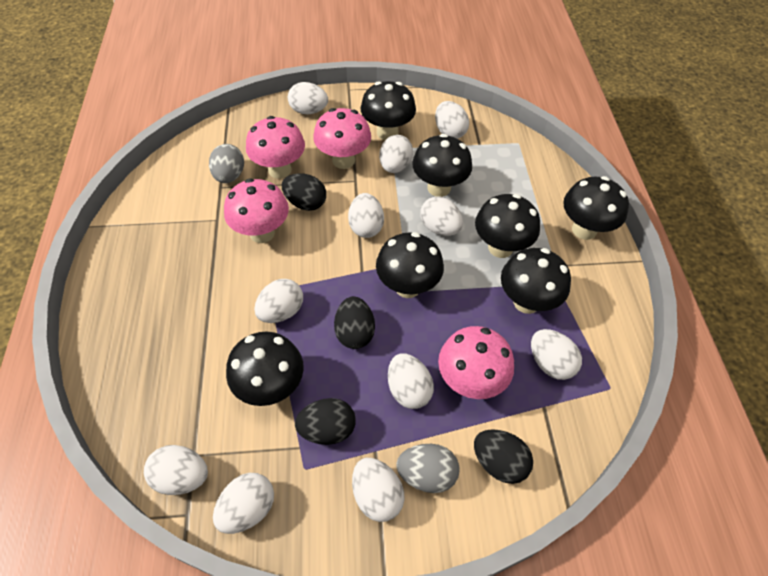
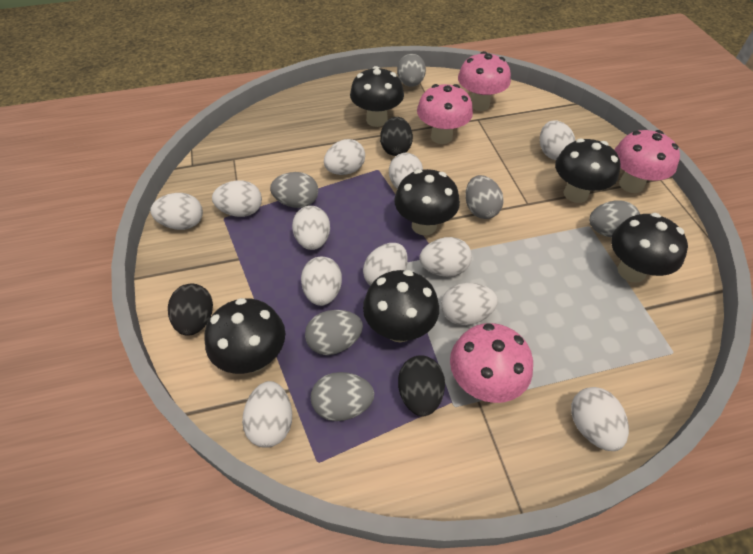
black egg: 4 -> 3
black mushroom: 7 -> 6
grey egg: 2 -> 6
white egg: 11 -> 12

